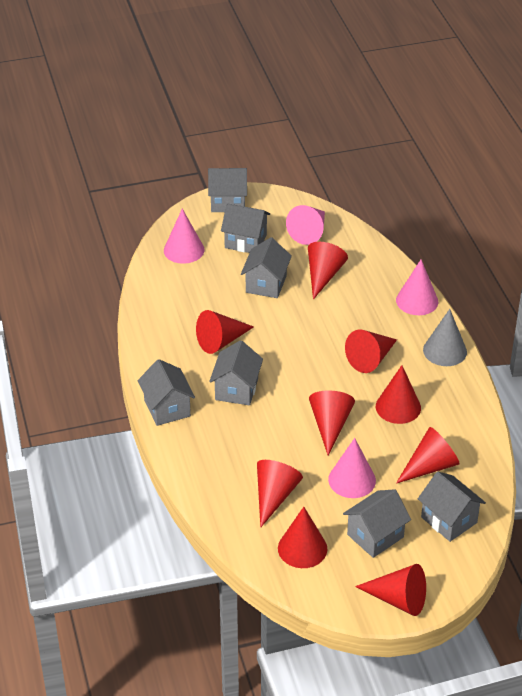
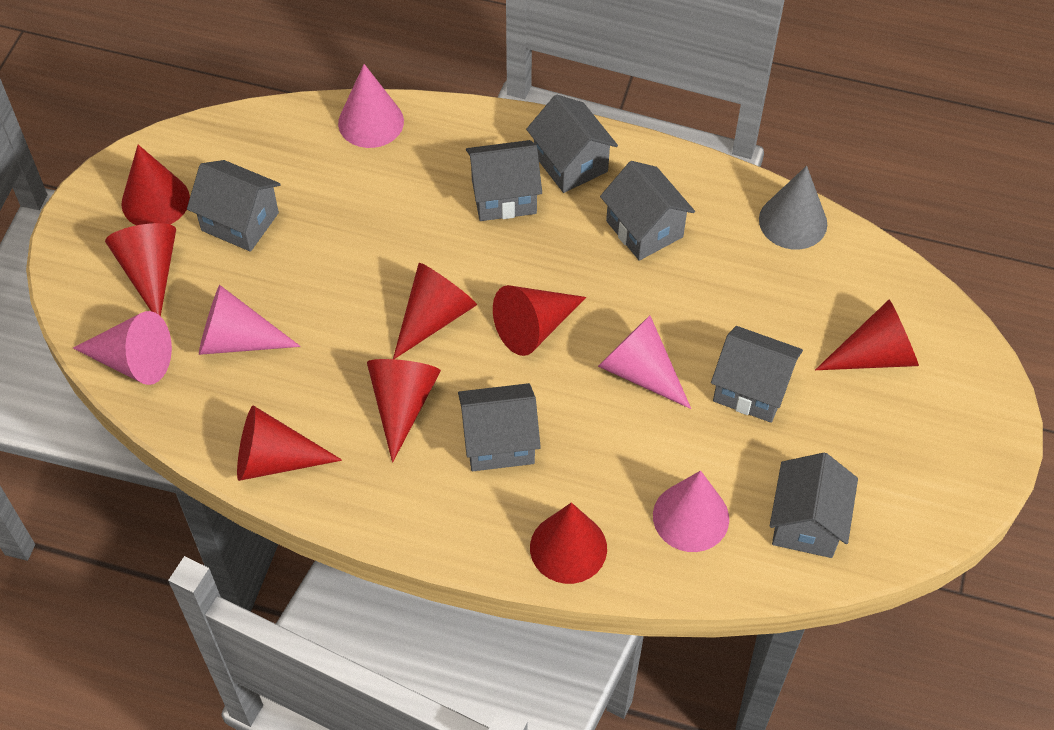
pink cone: 4 -> 5
red cone: 9 -> 8

